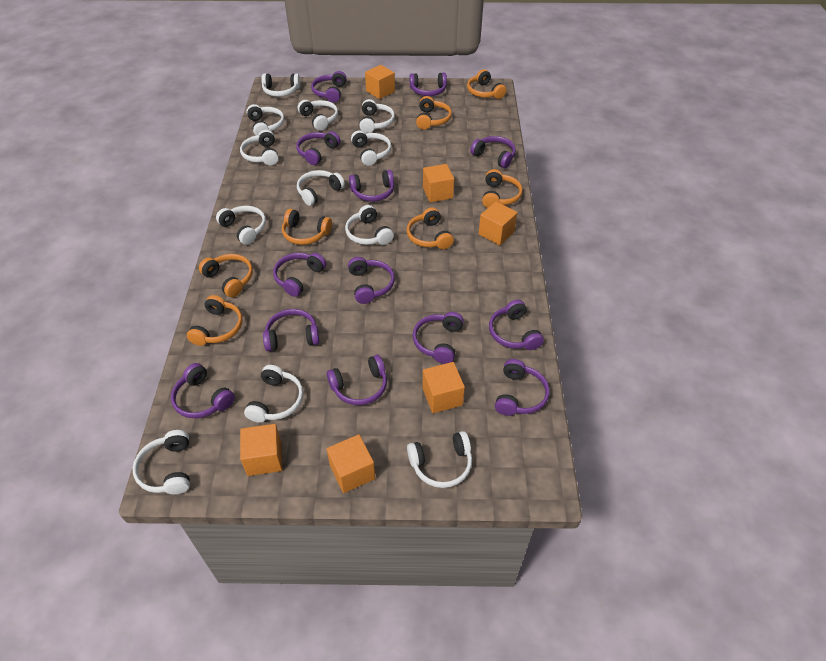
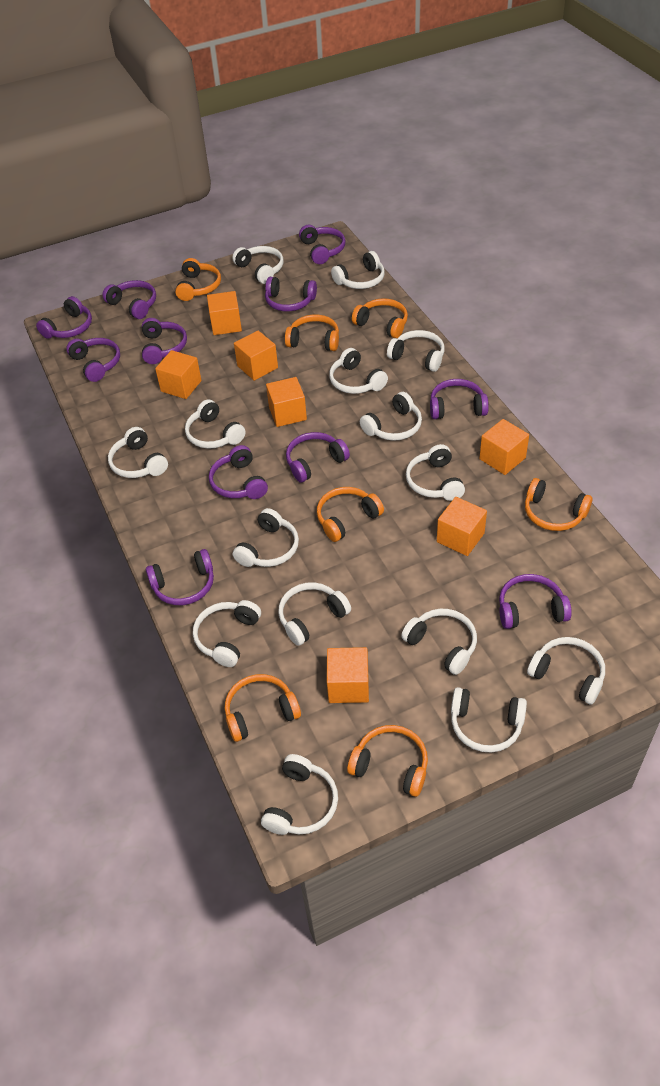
orange cube: 6 -> 7
purple headphones: 13 -> 11
white headphones: 12 -> 15

